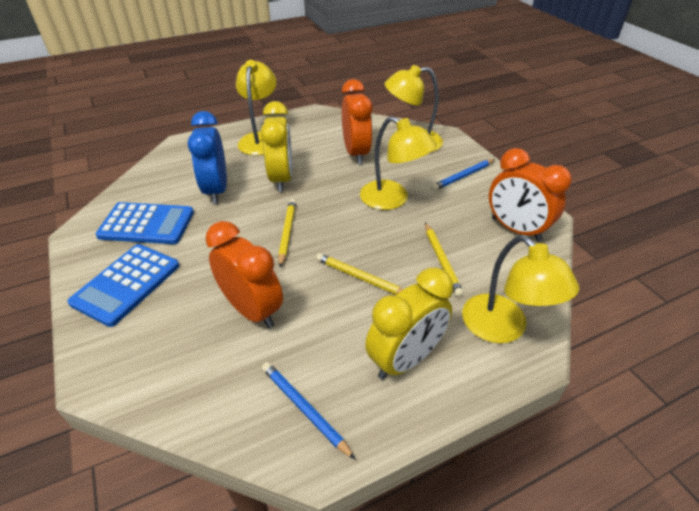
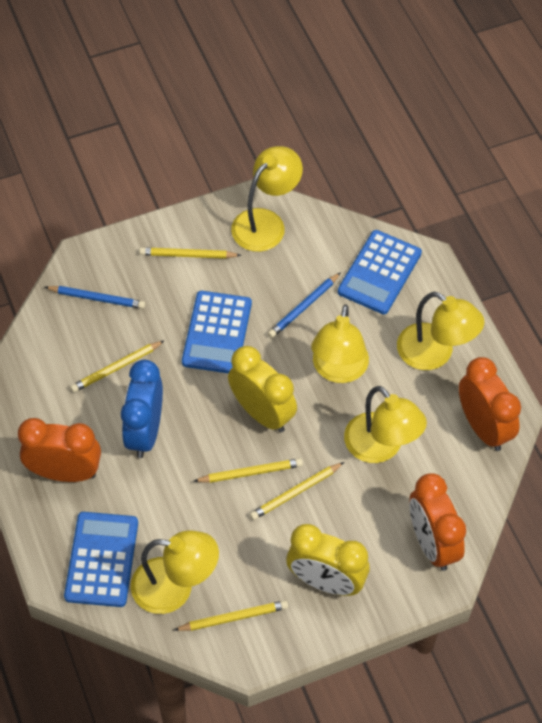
blue calculator: 2 -> 3
yellow lamp: 4 -> 5
yellow pencil: 3 -> 5

